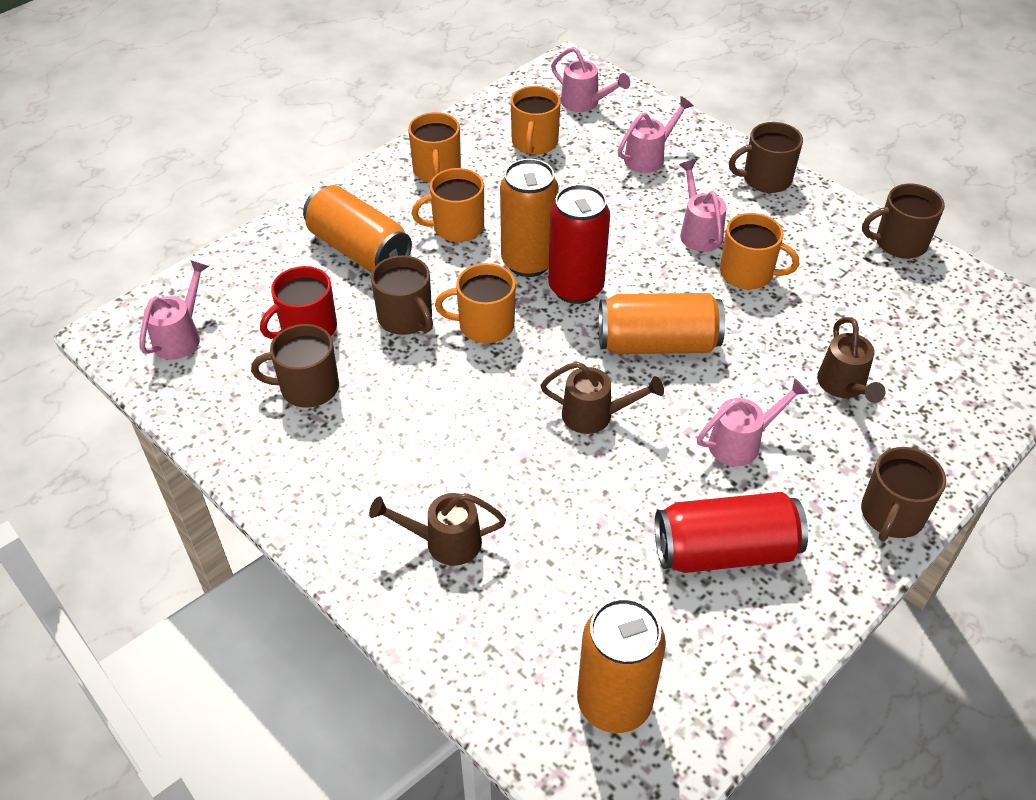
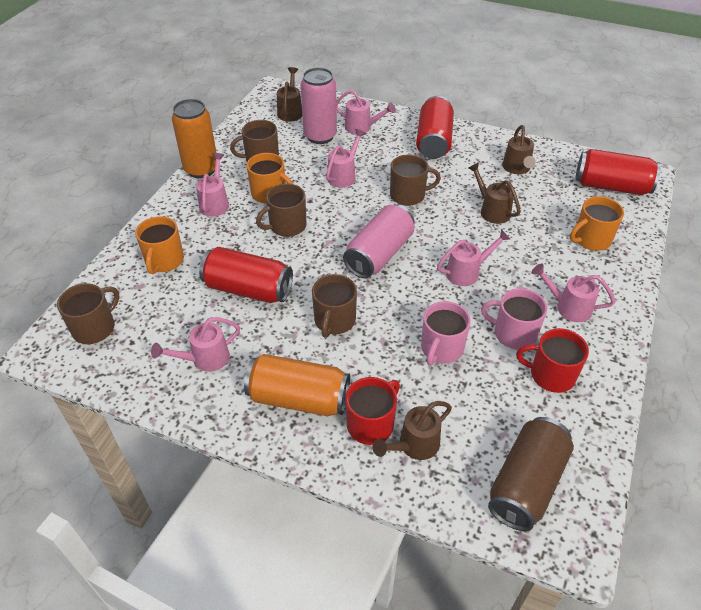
brown can: 0 -> 1
brown watering can: 3 -> 4
orange can: 4 -> 2
orange mug: 5 -> 3
pink can: 0 -> 2
pink mug: 0 -> 2
pink watering can: 5 -> 6
red can: 2 -> 3
red mug: 1 -> 2

